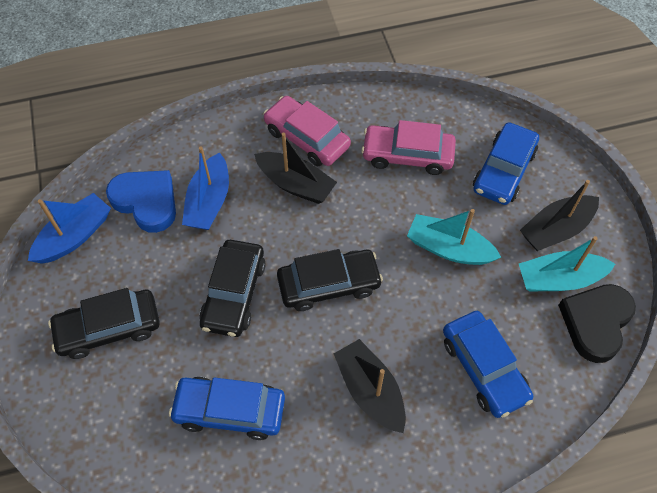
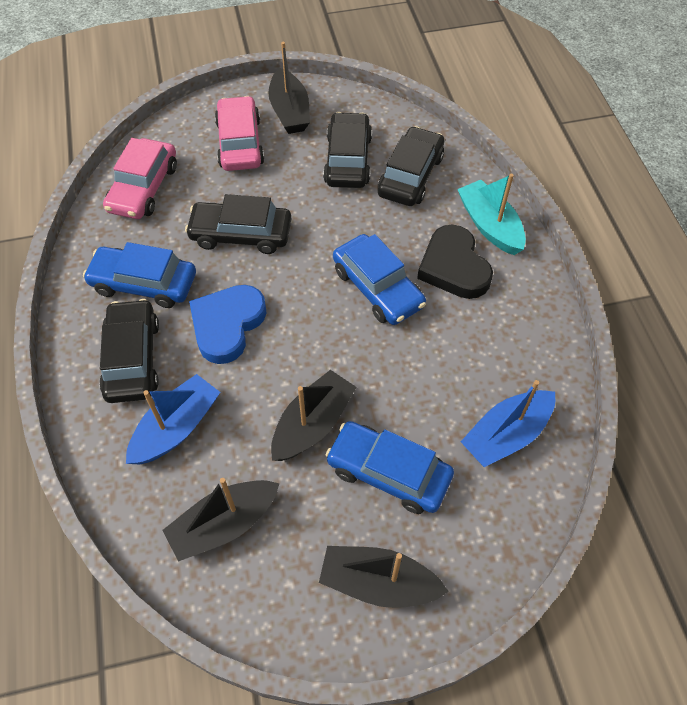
black boat: 3 -> 4
black car: 3 -> 4
turquoise boat: 2 -> 1

